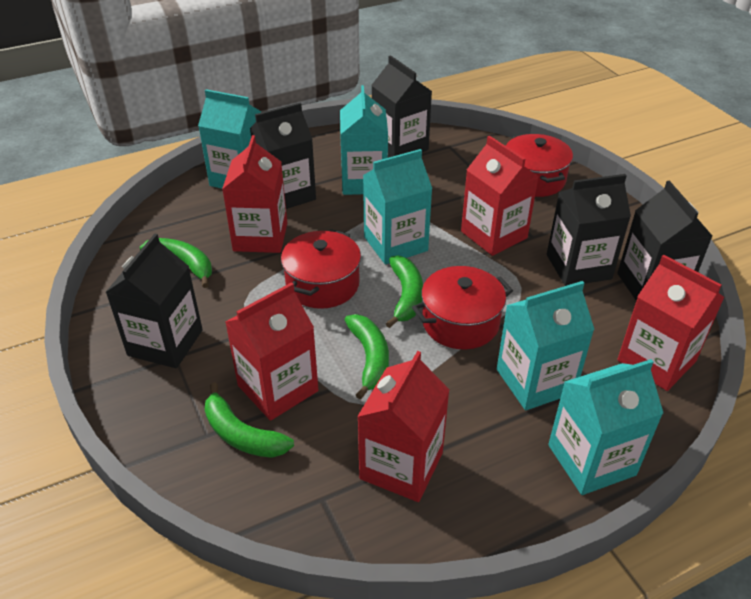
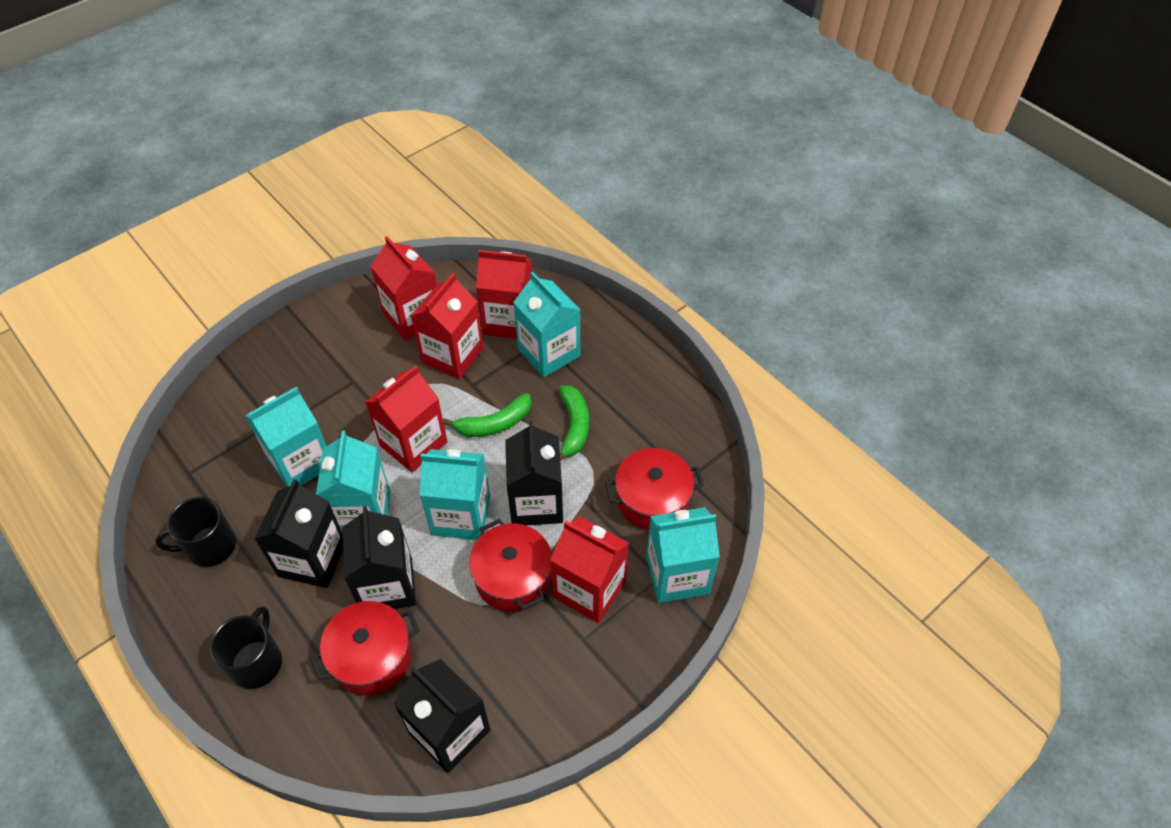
black carton: 5 -> 4
black mug: 0 -> 2
green banana: 4 -> 2

